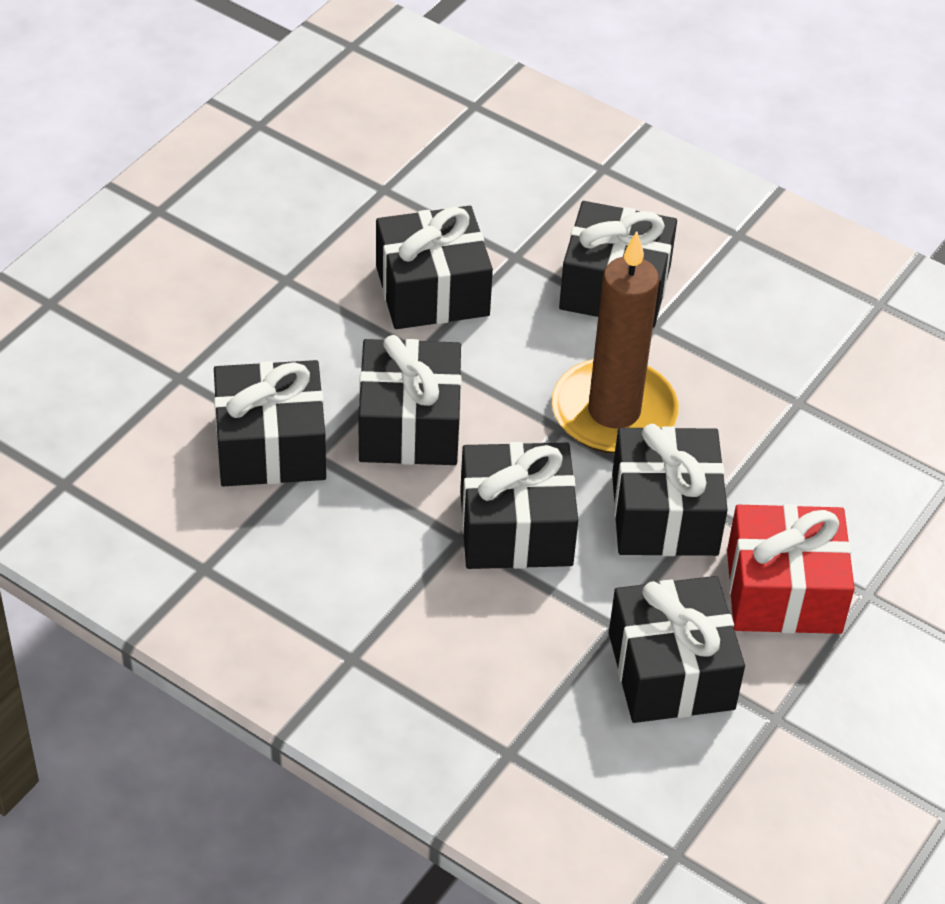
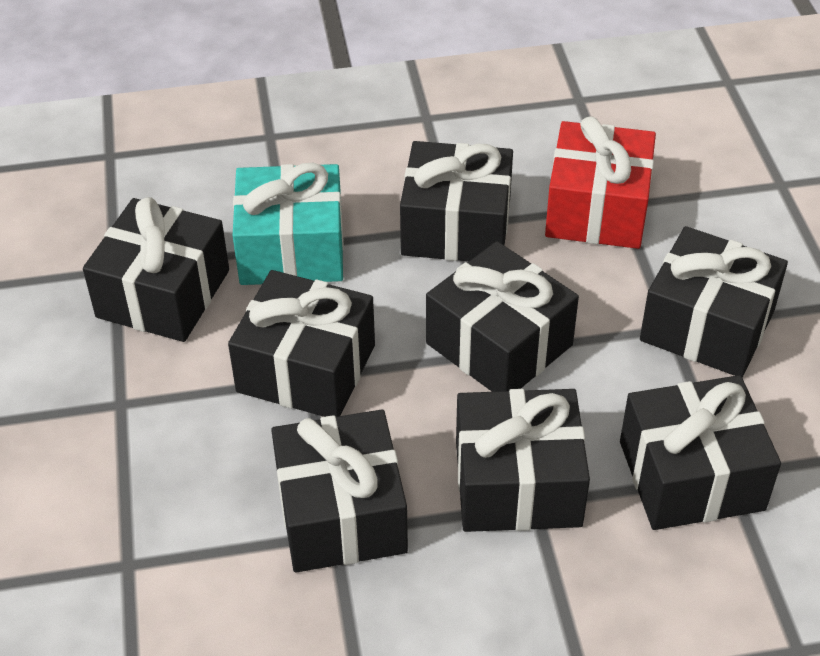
black gift: 7 -> 8
brown candle: 1 -> 0
turquoise gift: 0 -> 1

